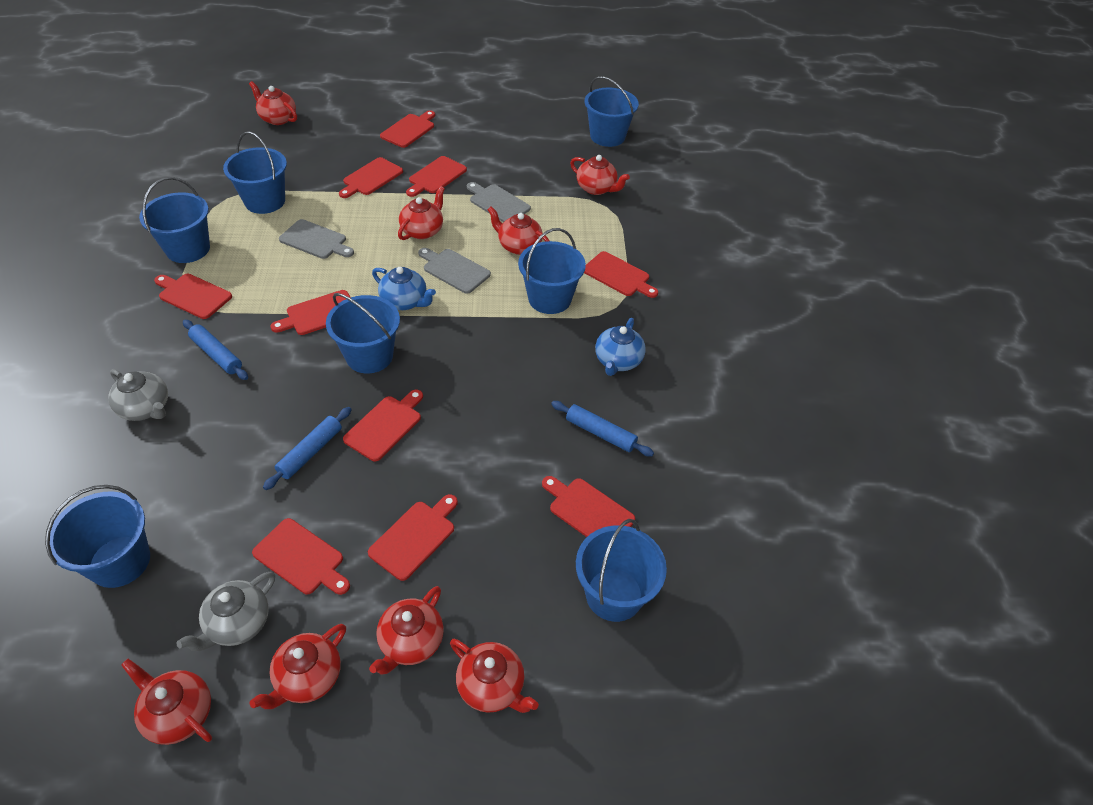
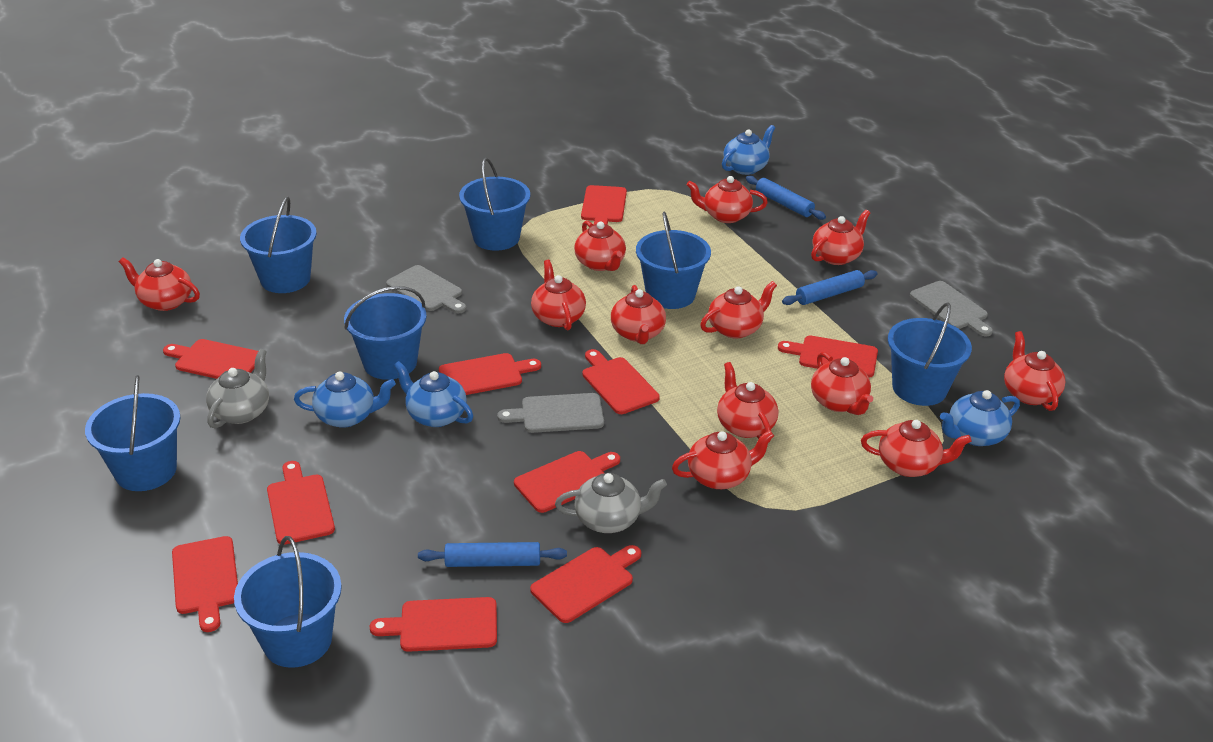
blue teapot: 2 -> 4
red teapot: 8 -> 12

